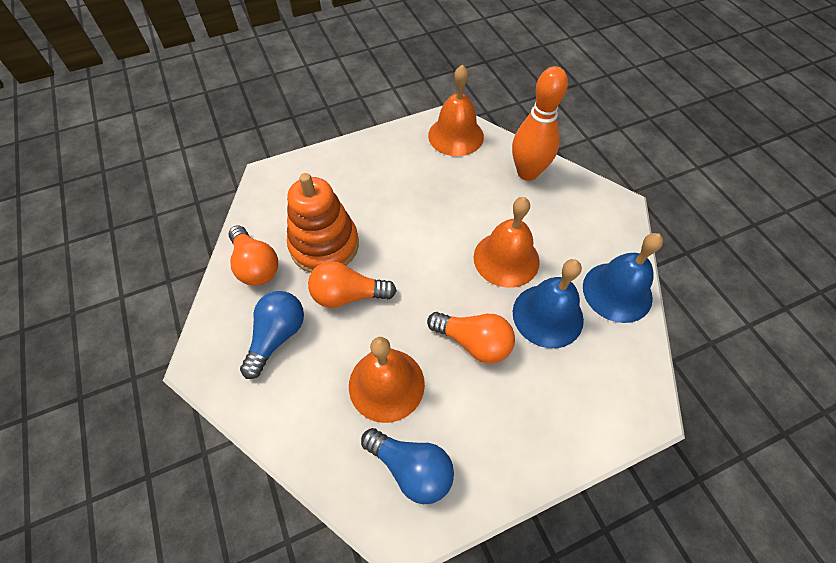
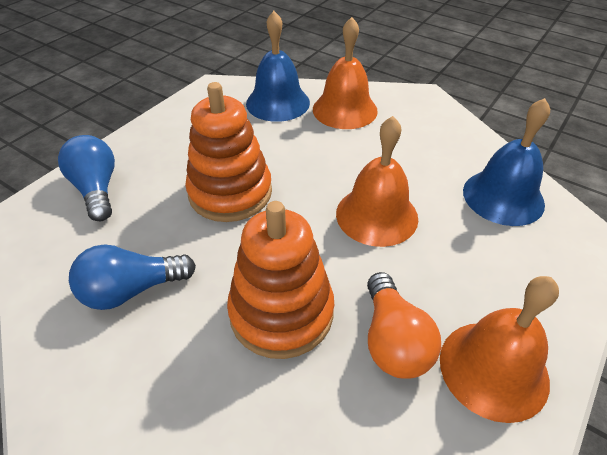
orange bowling pin: 1 -> 0
orange light bulb: 3 -> 1
orange stacking toy: 1 -> 2

